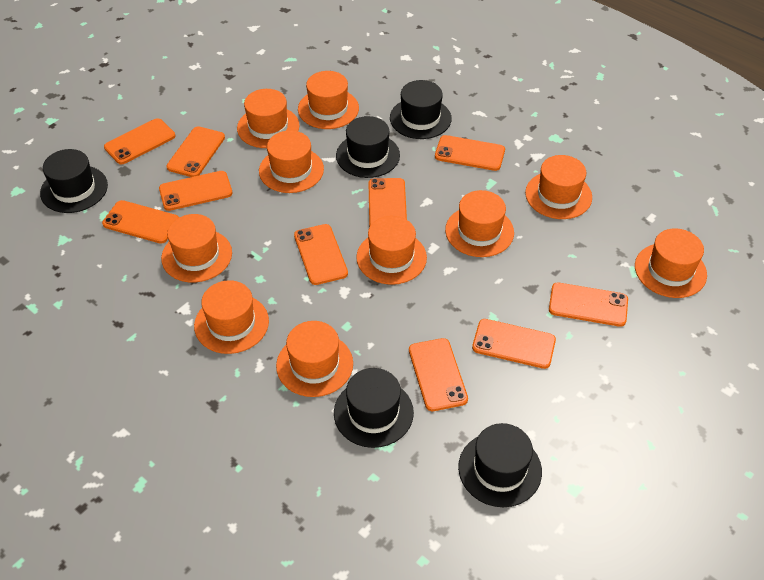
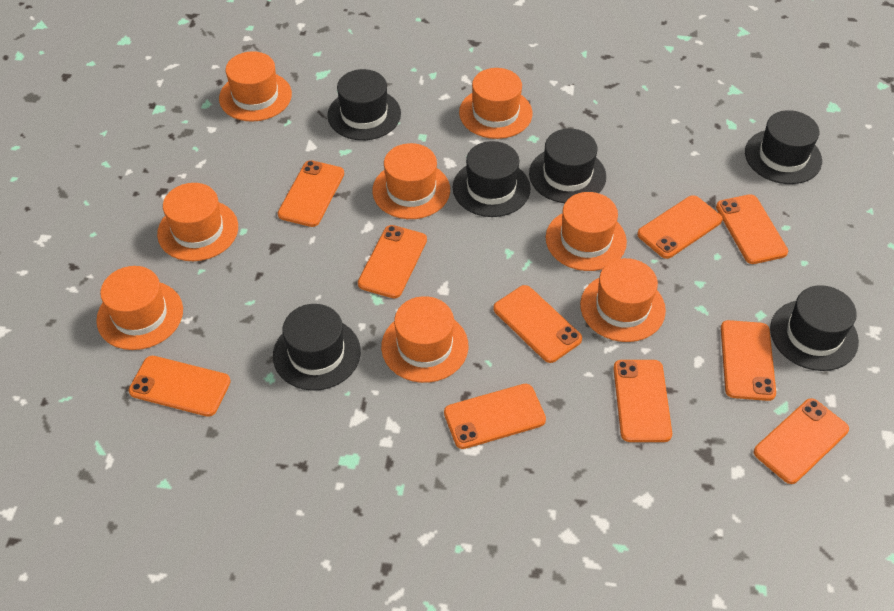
black hat: 5 -> 6
orange hat: 10 -> 8

